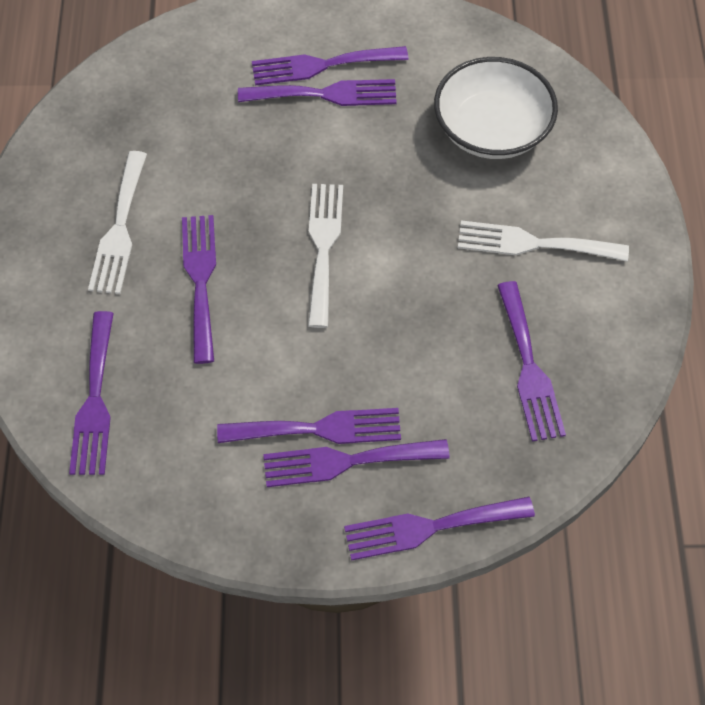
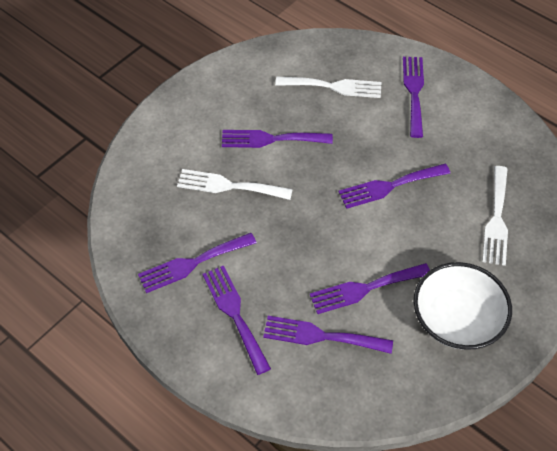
purple fork: 8 -> 7

